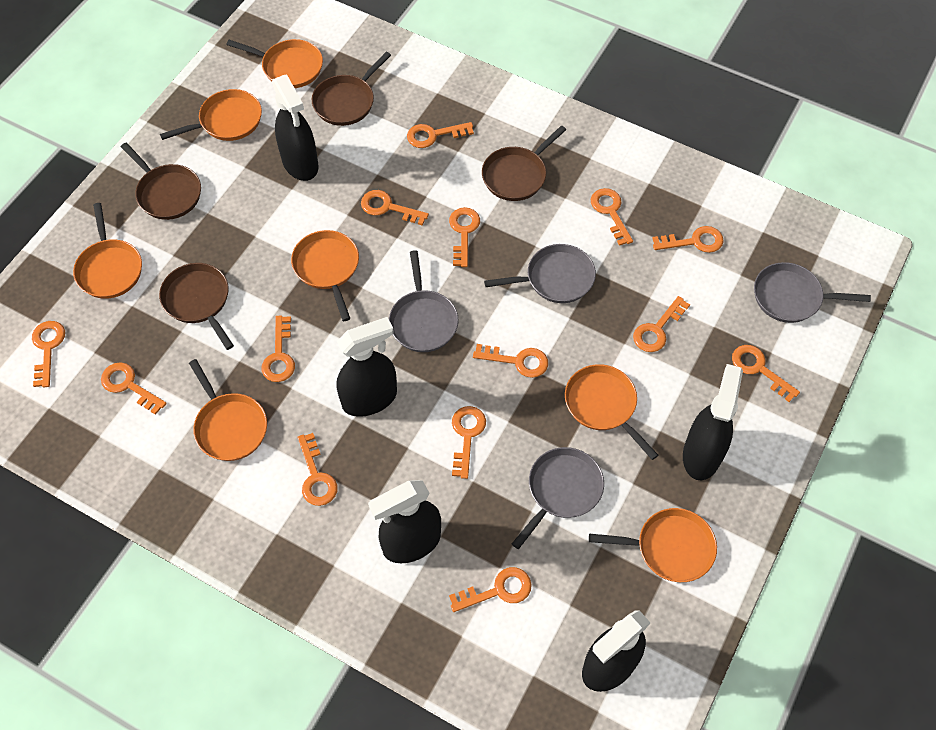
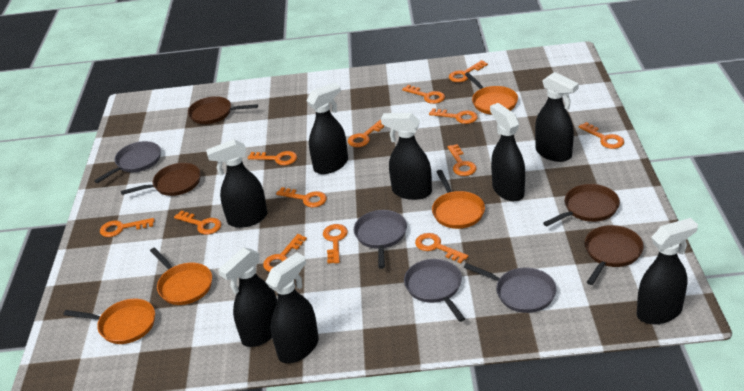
black spray bottle: 5 -> 8
orange key: 14 -> 13
orange pan: 7 -> 4

